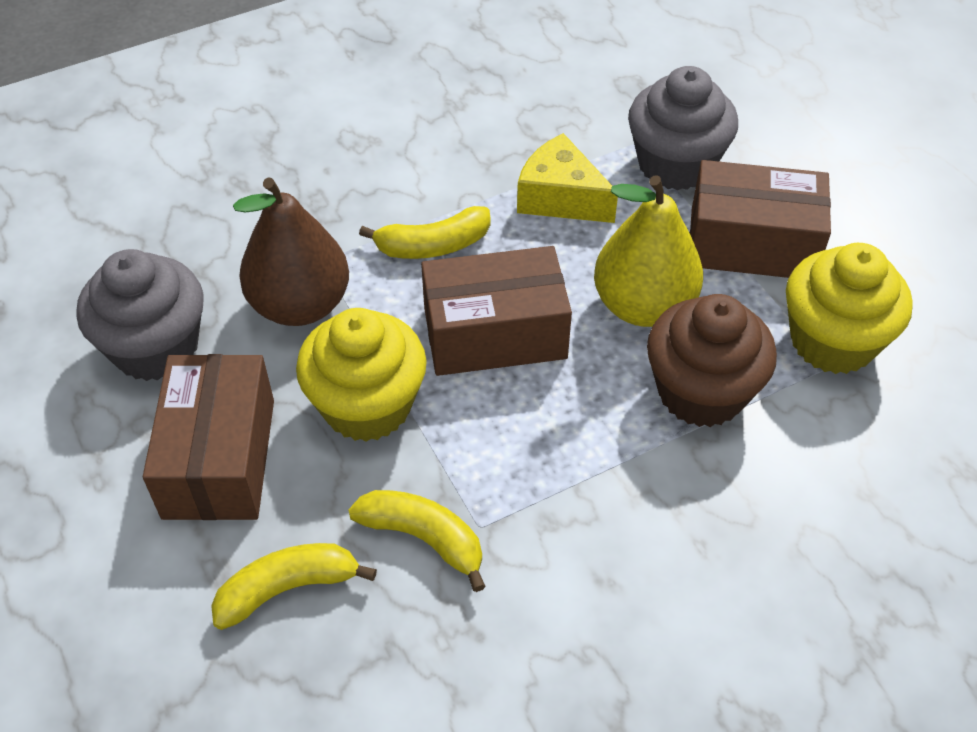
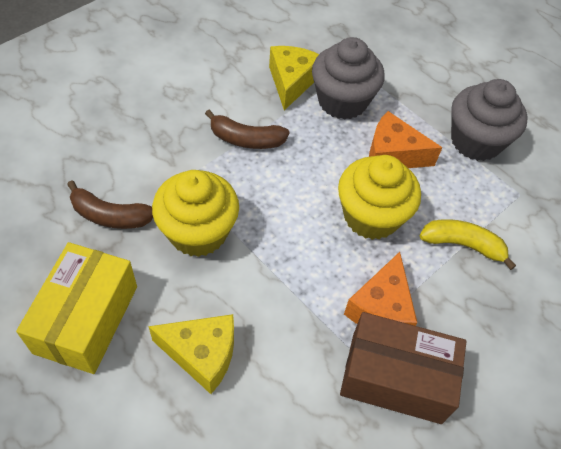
brown banana: 0 -> 2
brown box: 3 -> 1
brown cupcake: 1 -> 0
brown pear: 1 -> 0
orange cheese: 0 -> 2
yellow banana: 3 -> 1
yellow box: 0 -> 1
yellow cheese: 1 -> 2
yellow pear: 1 -> 0

